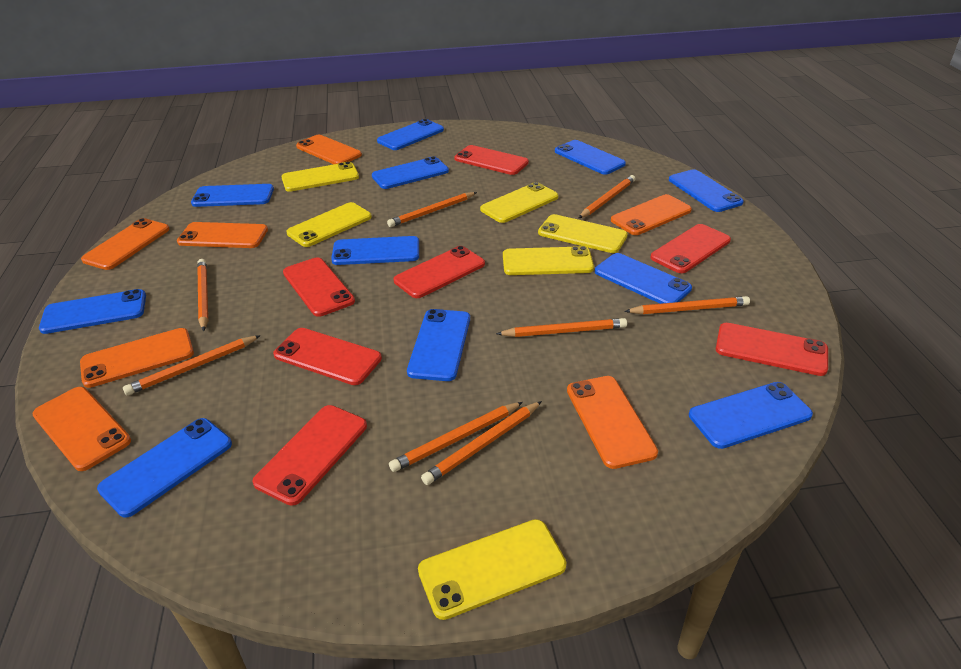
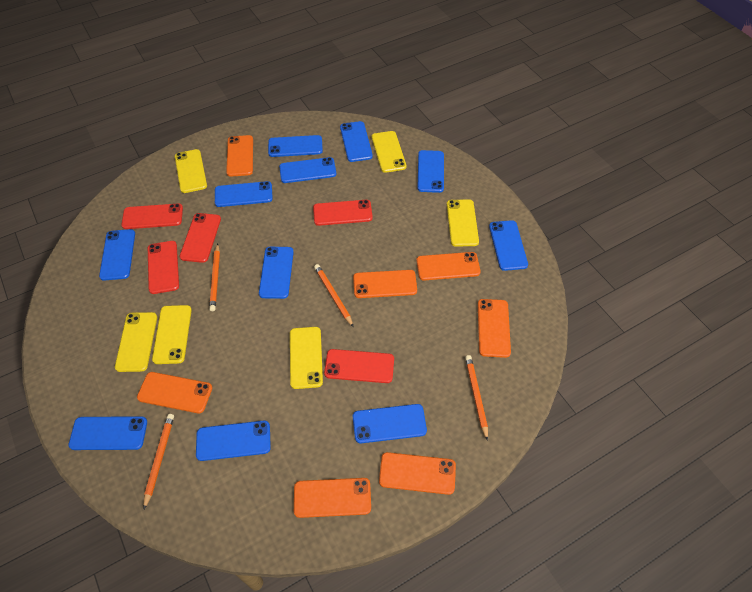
orange pencil: 8 -> 4
red phone: 7 -> 5

